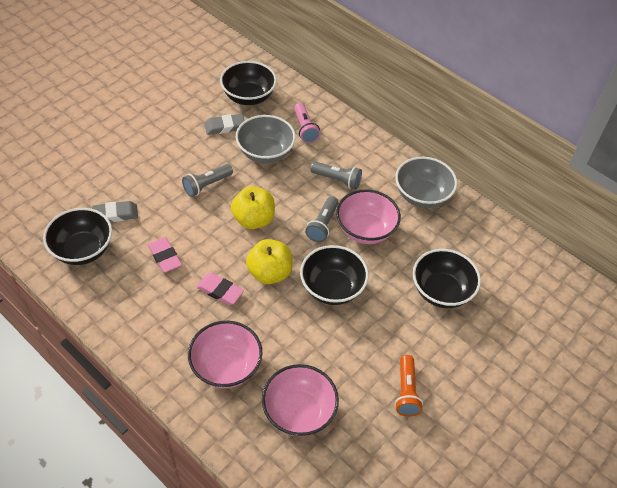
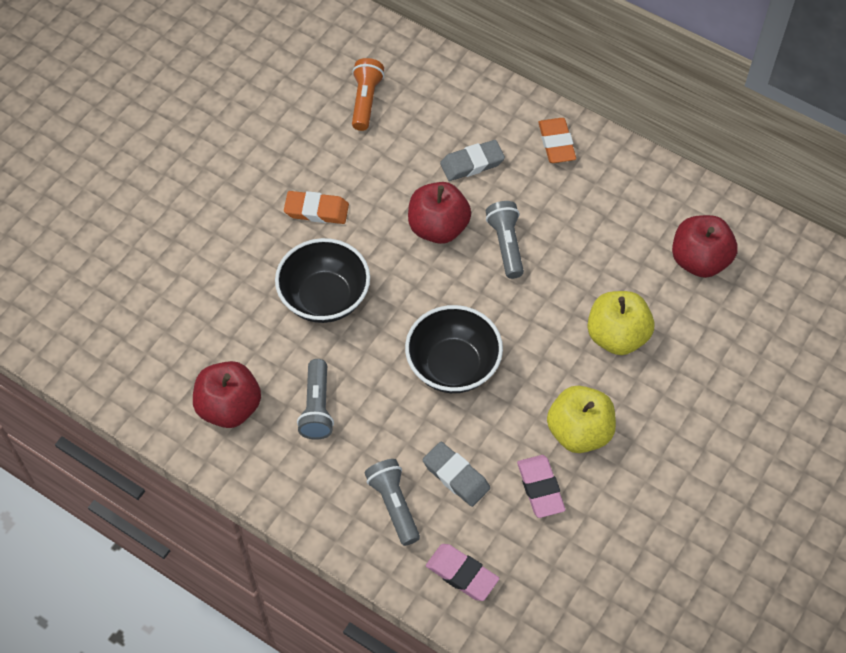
black bowl: 4 -> 2
grey bowl: 2 -> 0
orange eraser: 0 -> 2
pink bowl: 3 -> 0
pink flashlight: 1 -> 0
red apple: 0 -> 3

